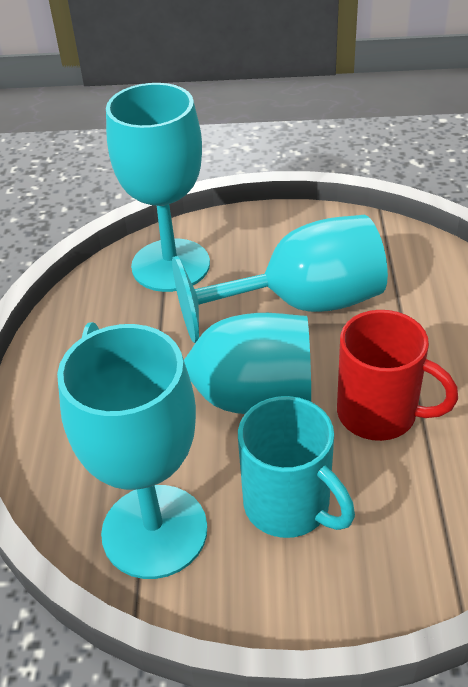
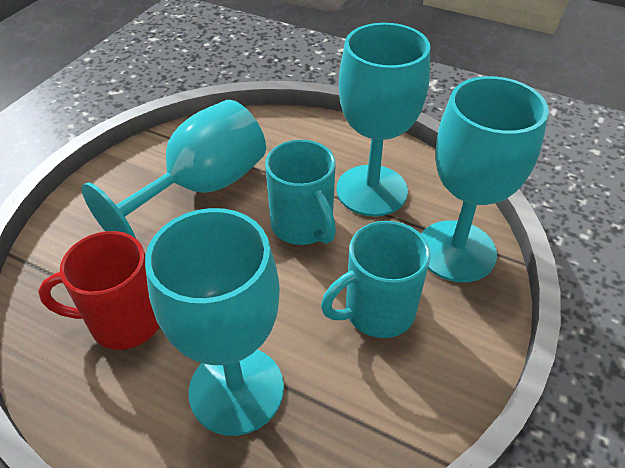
turquoise mug: 1 -> 2

